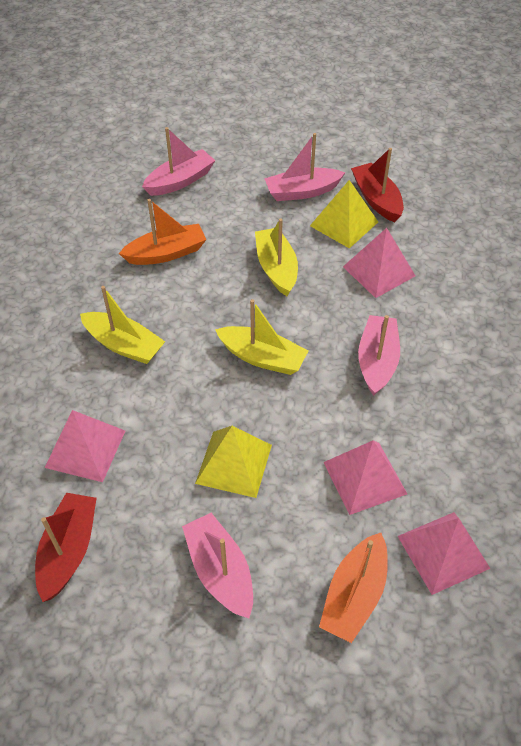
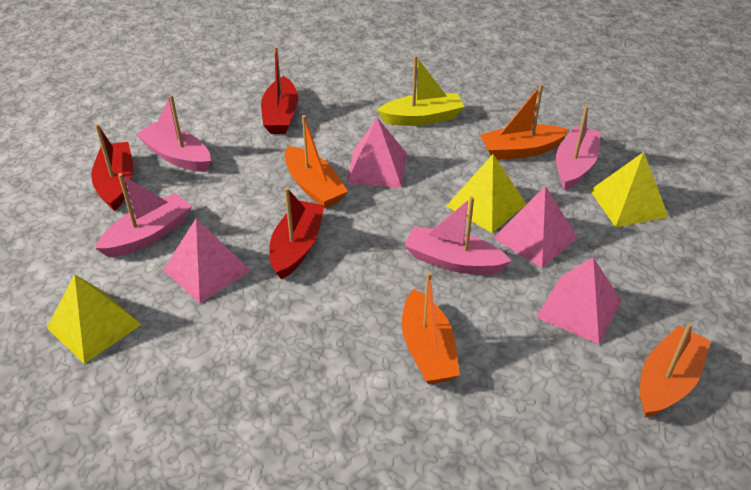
orange boat: 2 -> 4
red boat: 2 -> 3
yellow boat: 3 -> 1
yellow pyramid: 2 -> 3

